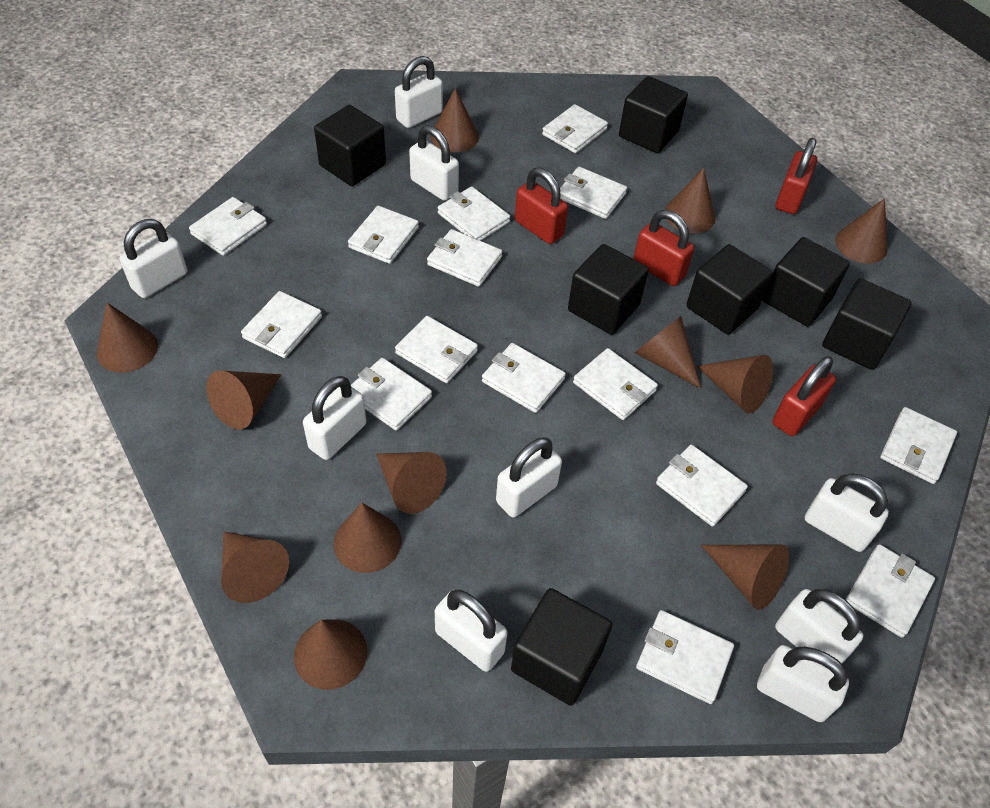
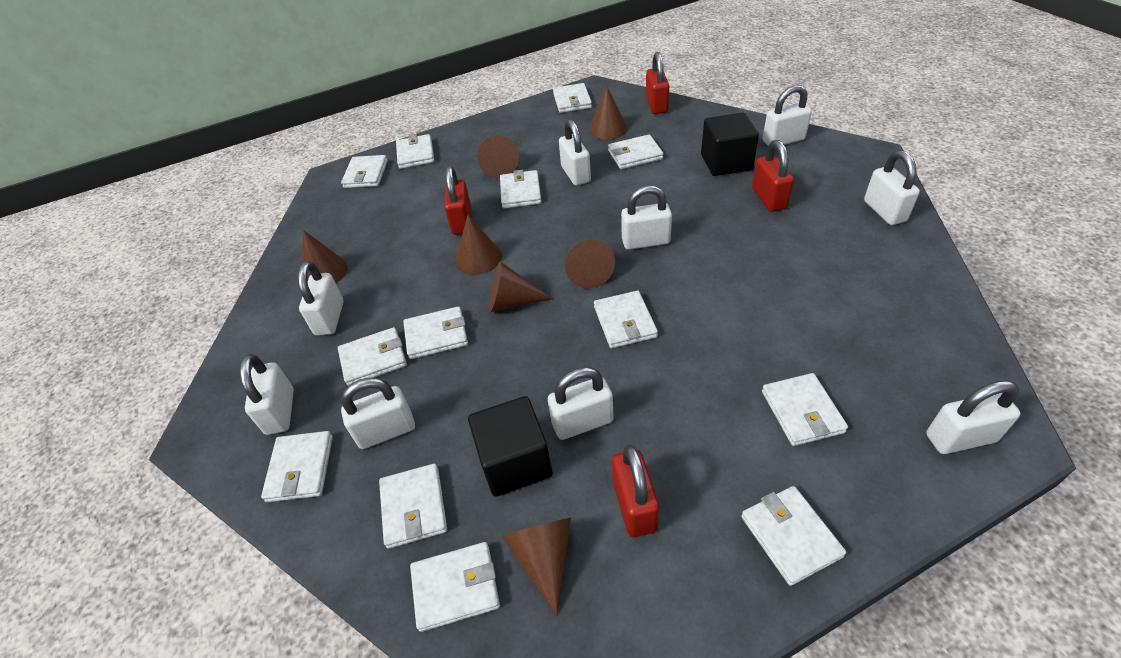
black cube: 7 -> 2
brown cone: 12 -> 7
white wallet: 15 -> 13

